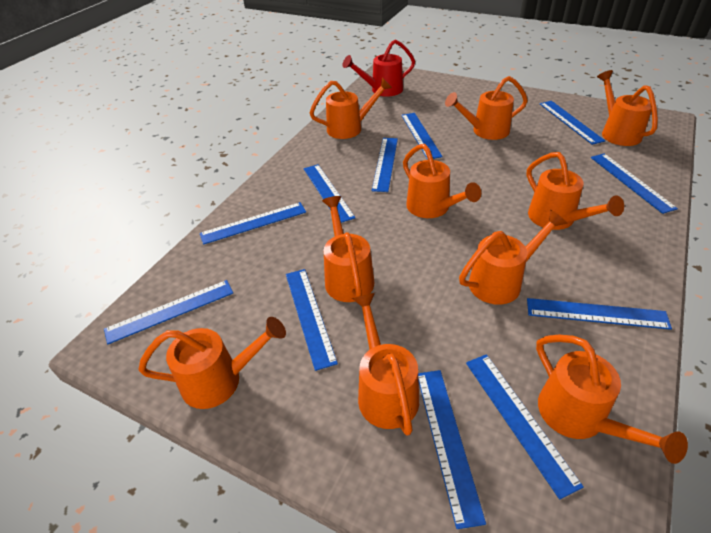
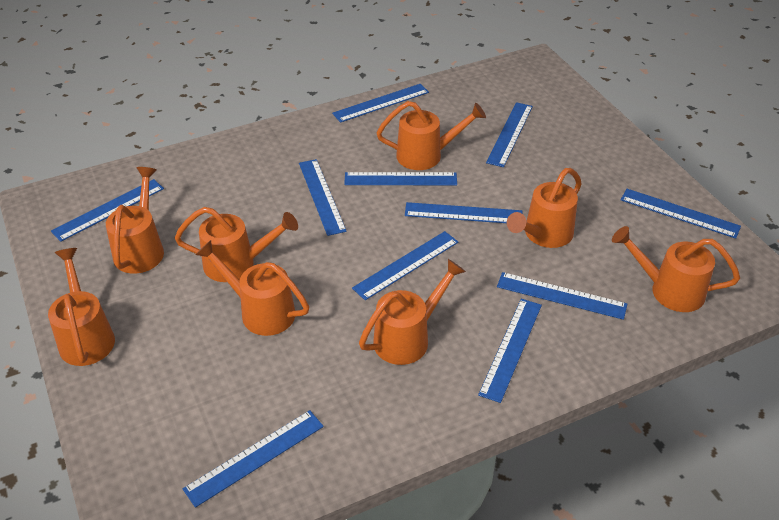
orange watering can: 10 -> 8
red watering can: 1 -> 0

